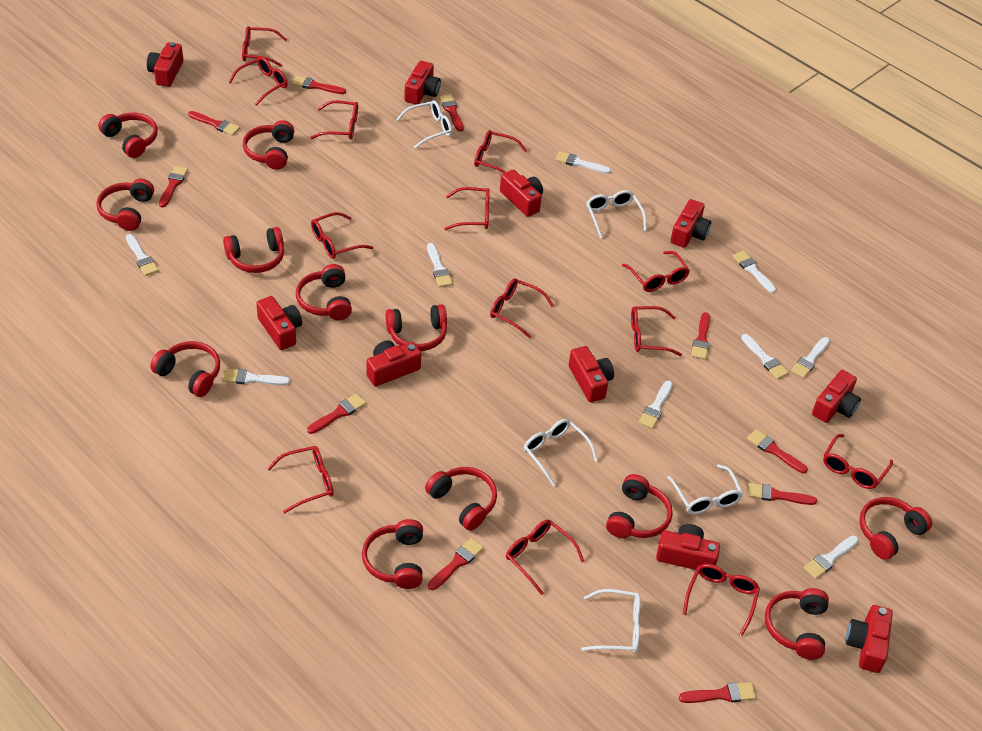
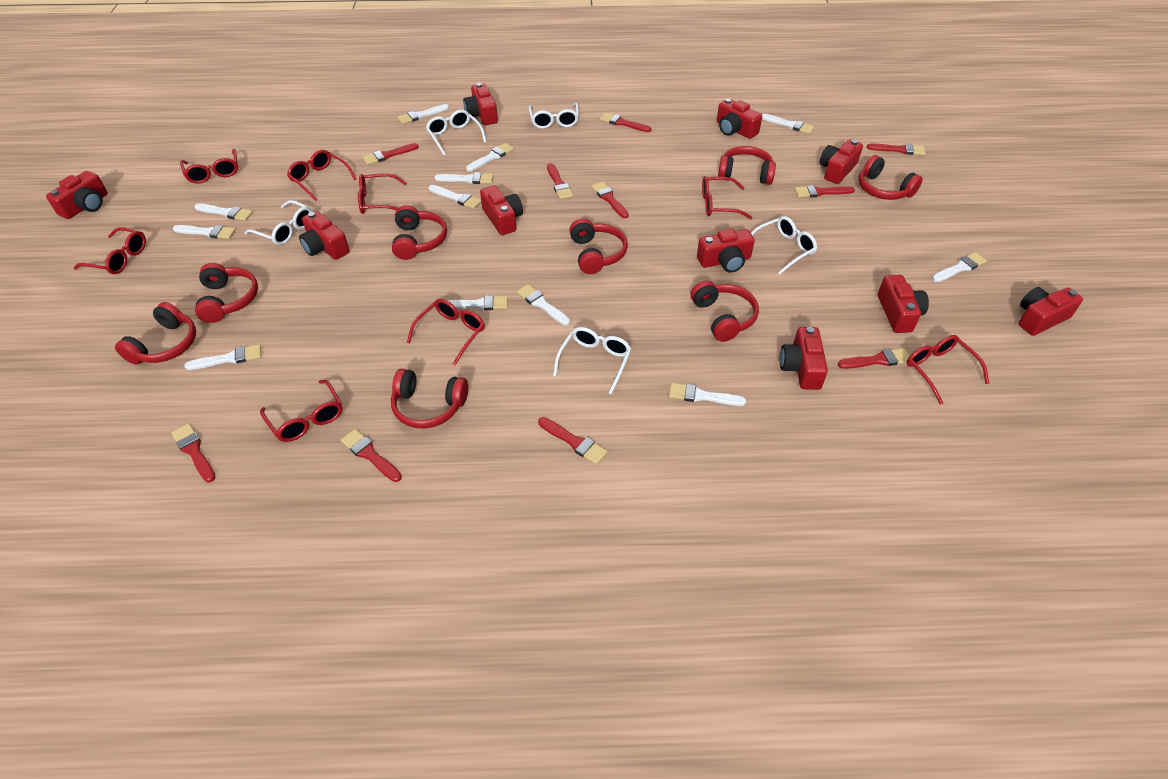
red glasses: 13 -> 8
red headphones: 12 -> 8
white brush: 9 -> 12

